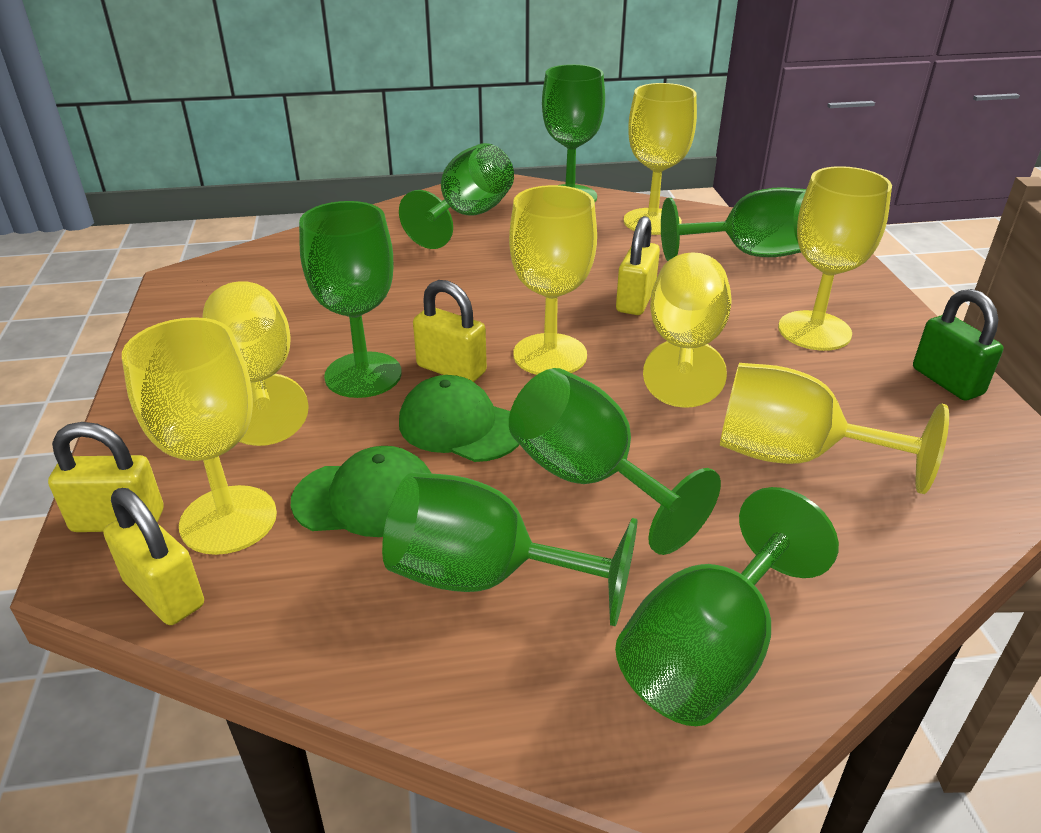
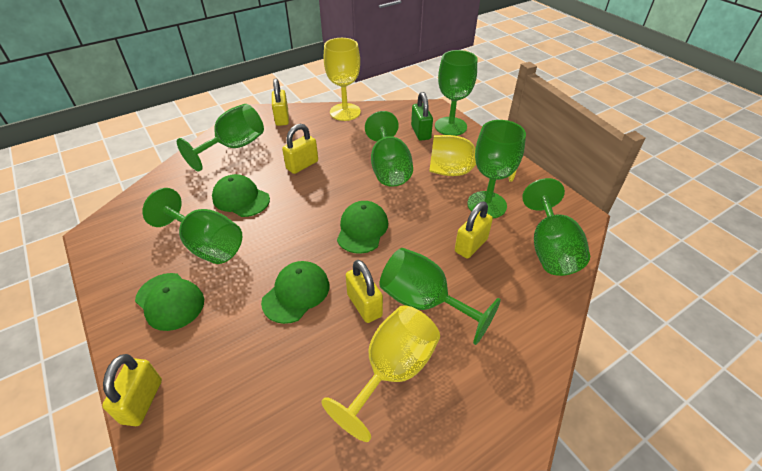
green cap: 2 -> 4
yellow goblet: 7 -> 3
yellow padlock: 4 -> 5

